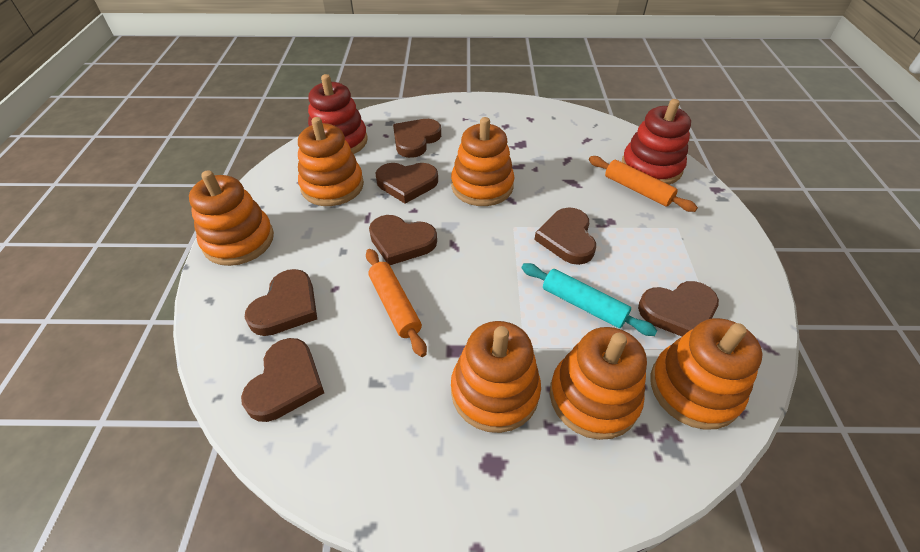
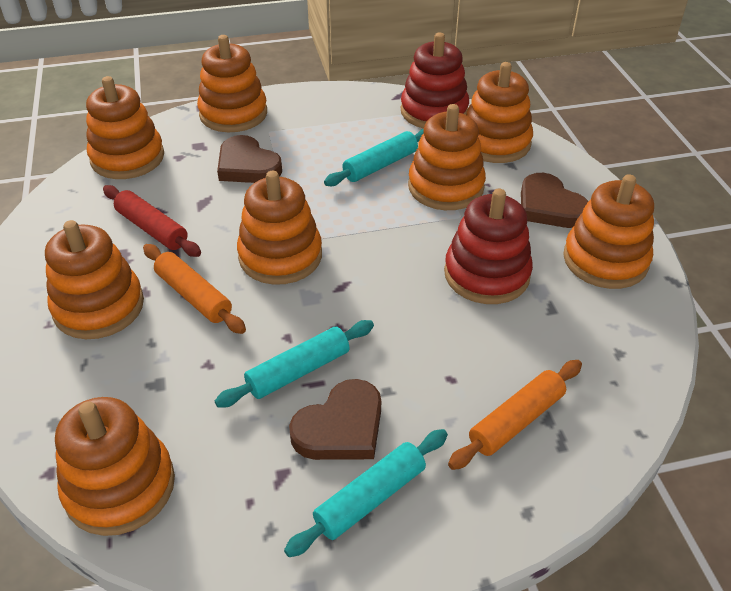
brown heart: 7 -> 3
orange stacking toy: 6 -> 8
red rolling pin: 0 -> 1
turquoise rolling pin: 1 -> 3

